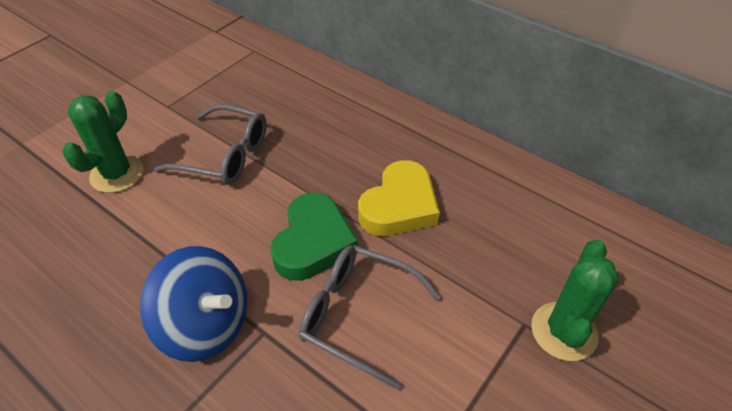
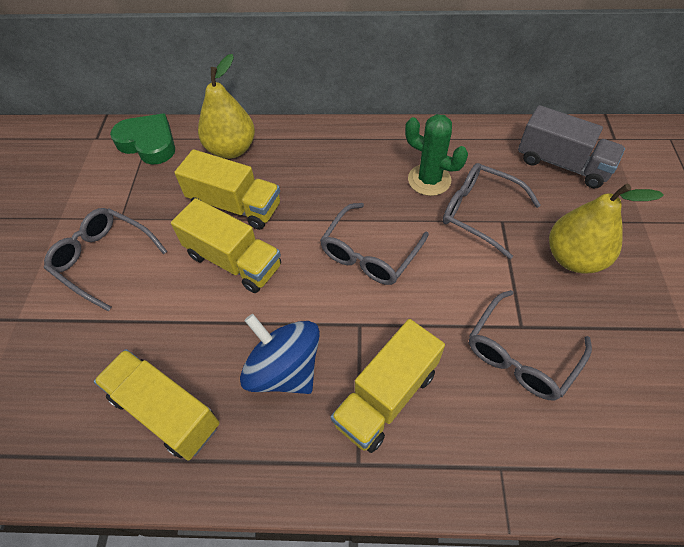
green cactus: 2 -> 1
grey glasses: 2 -> 4
grey truck: 0 -> 1
yellow heart: 1 -> 0
yellow pear: 0 -> 2
yellow truck: 0 -> 4

